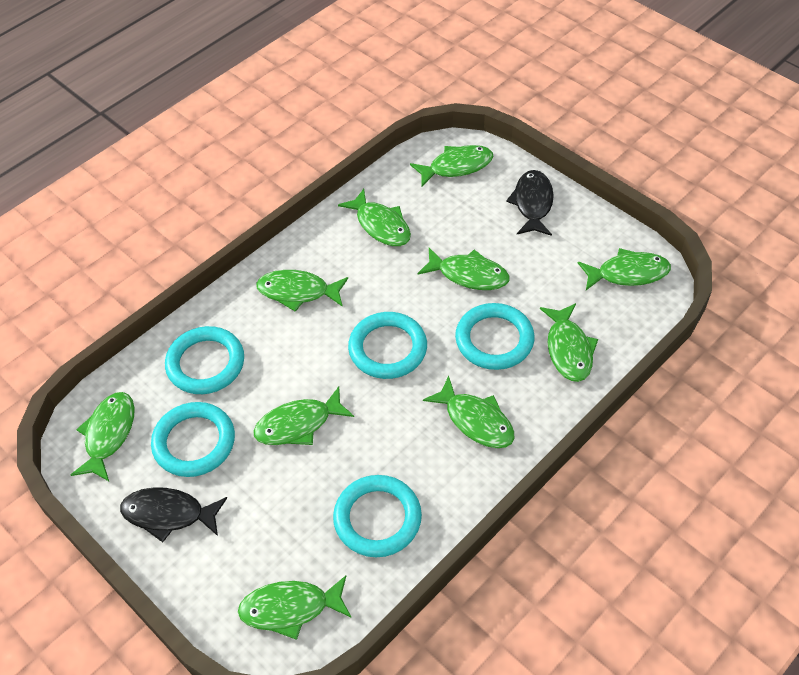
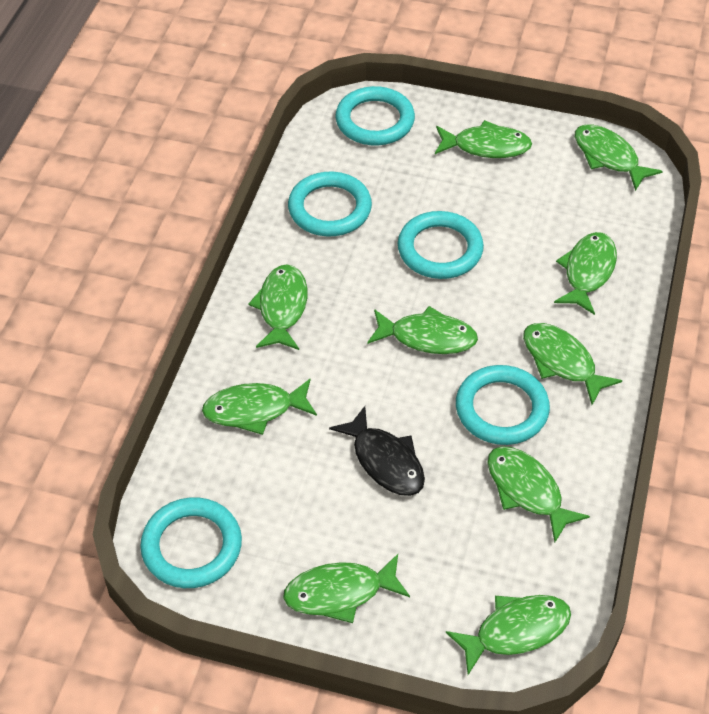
black fish: 2 -> 1

